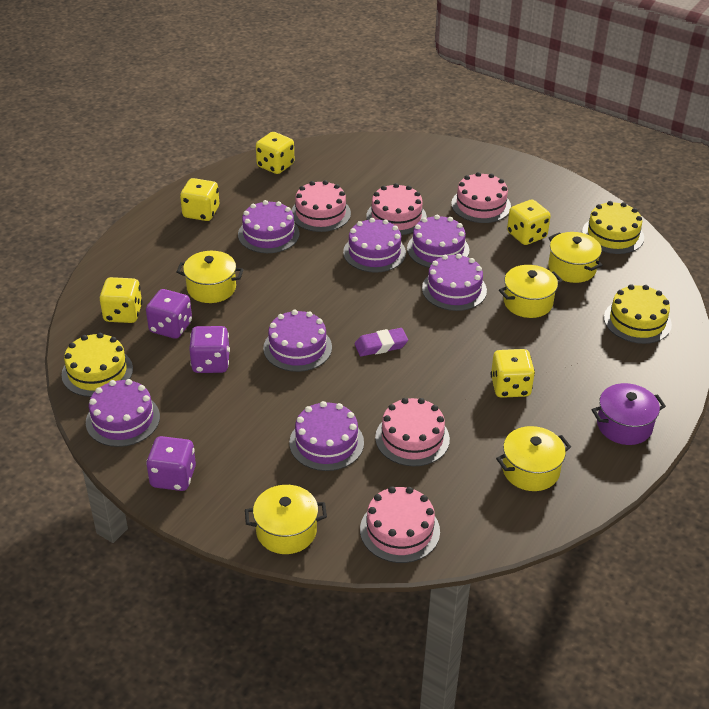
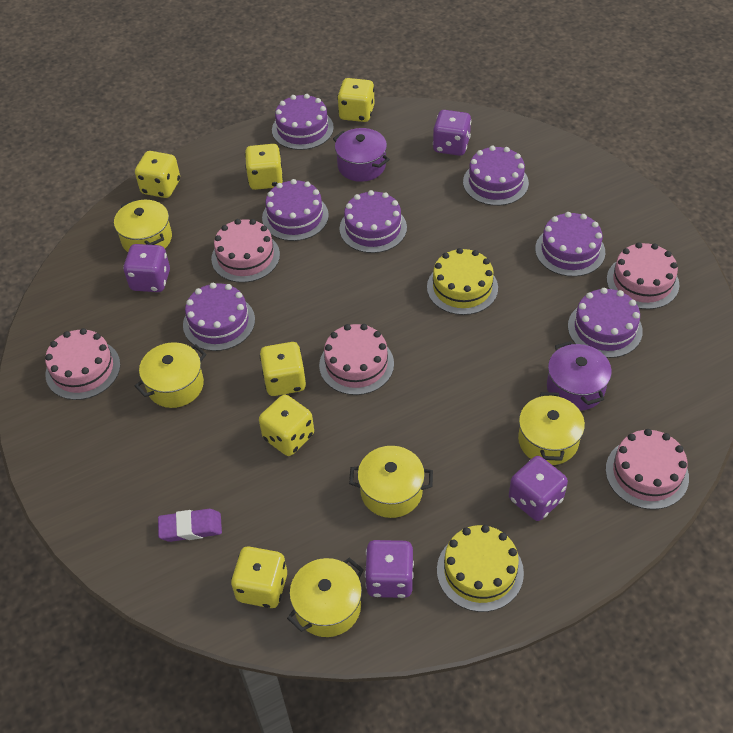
purple dice: 3 -> 4
purple pot: 1 -> 2
yellow cake: 3 -> 2
yellow dice: 5 -> 6

